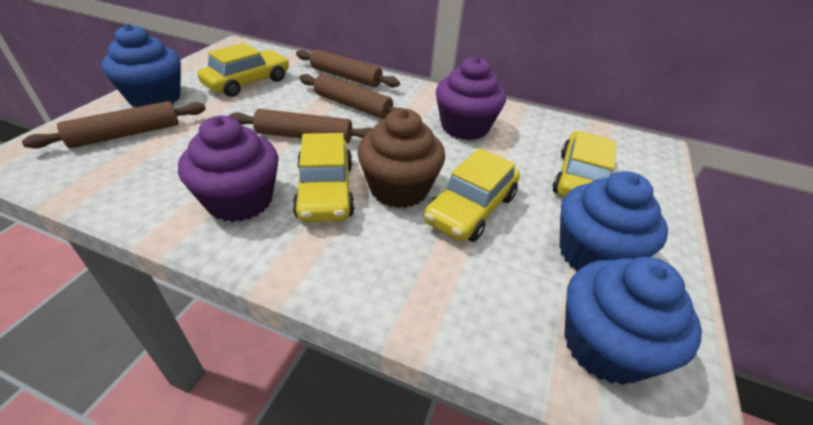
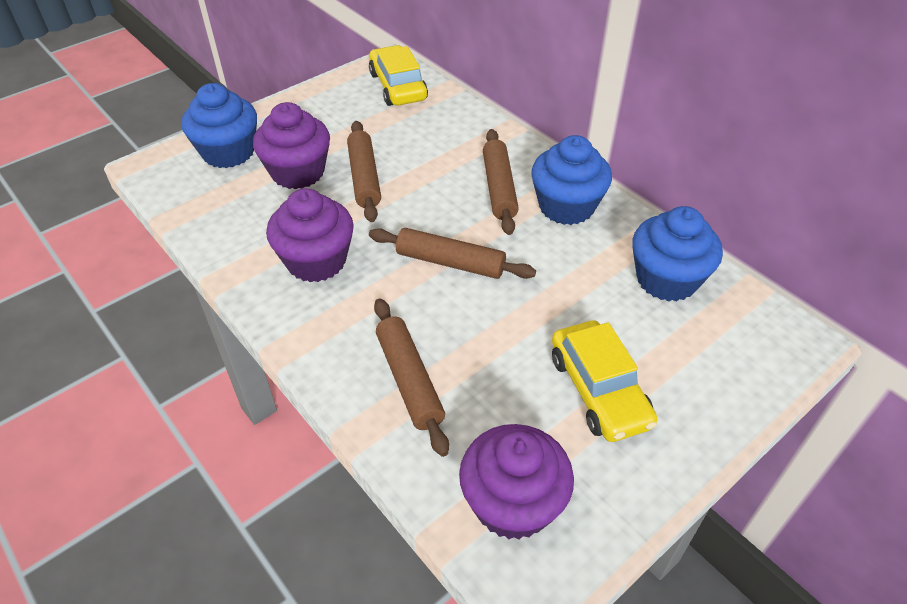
brown cupcake: 1 -> 0
purple cupcake: 2 -> 3
yellow car: 4 -> 2

